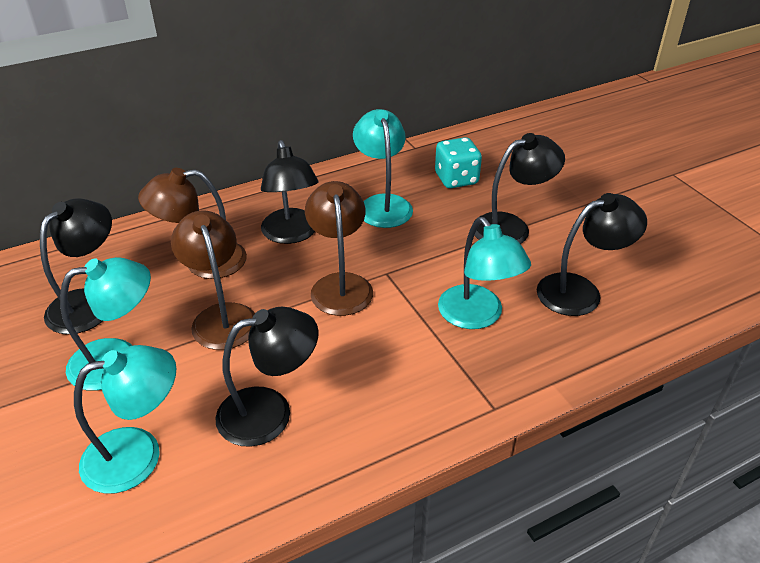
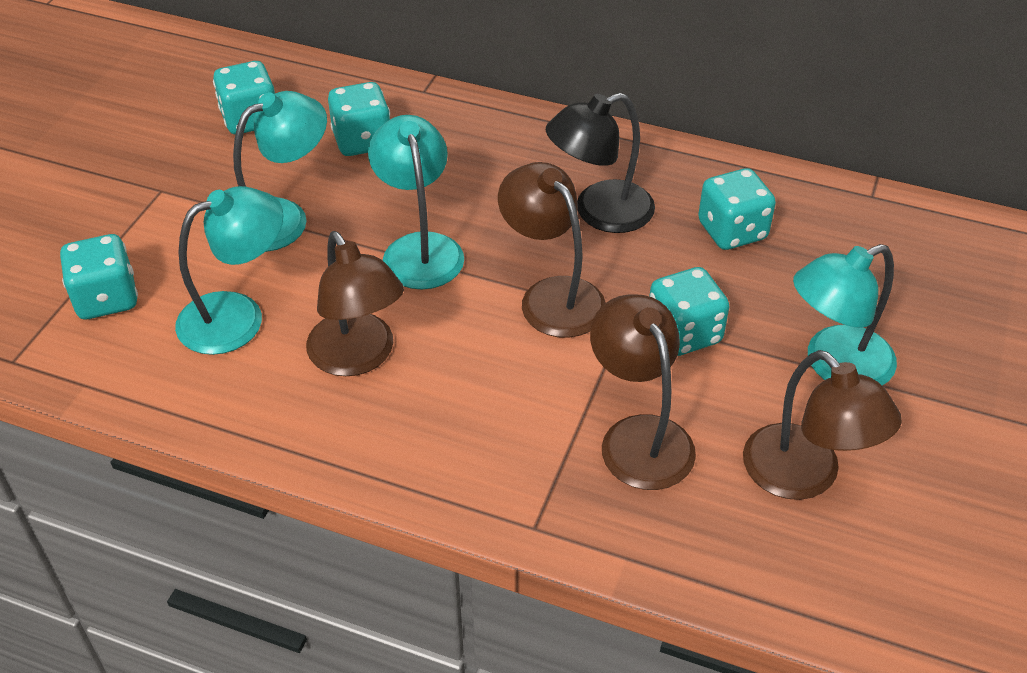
black lamp: 5 -> 1
brown lamp: 3 -> 4
turquoise dice: 1 -> 5

